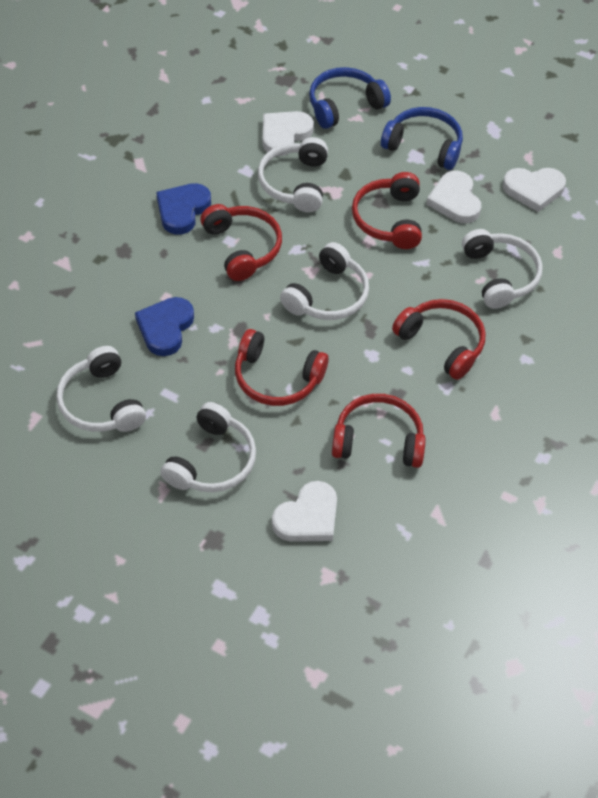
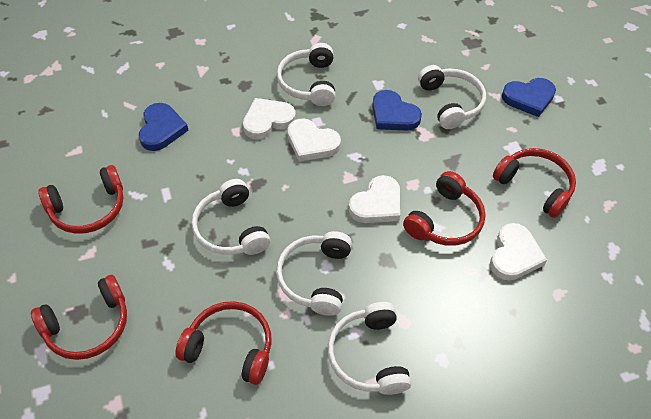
blue headphones: 2 -> 0
blue heart: 2 -> 3

